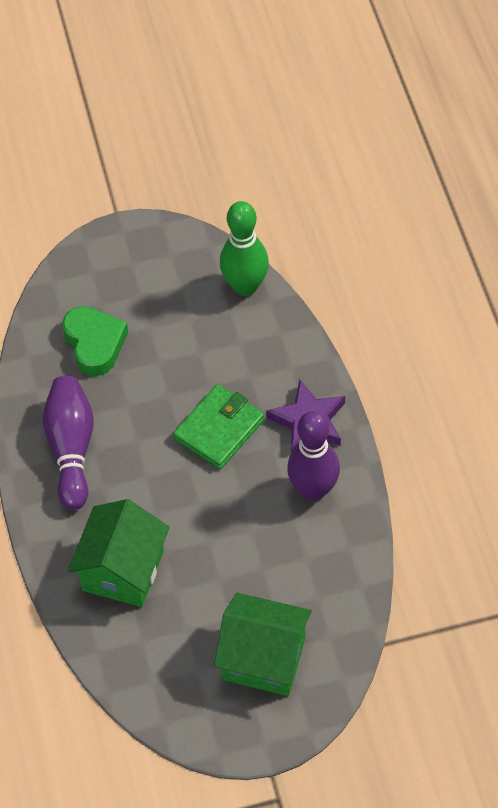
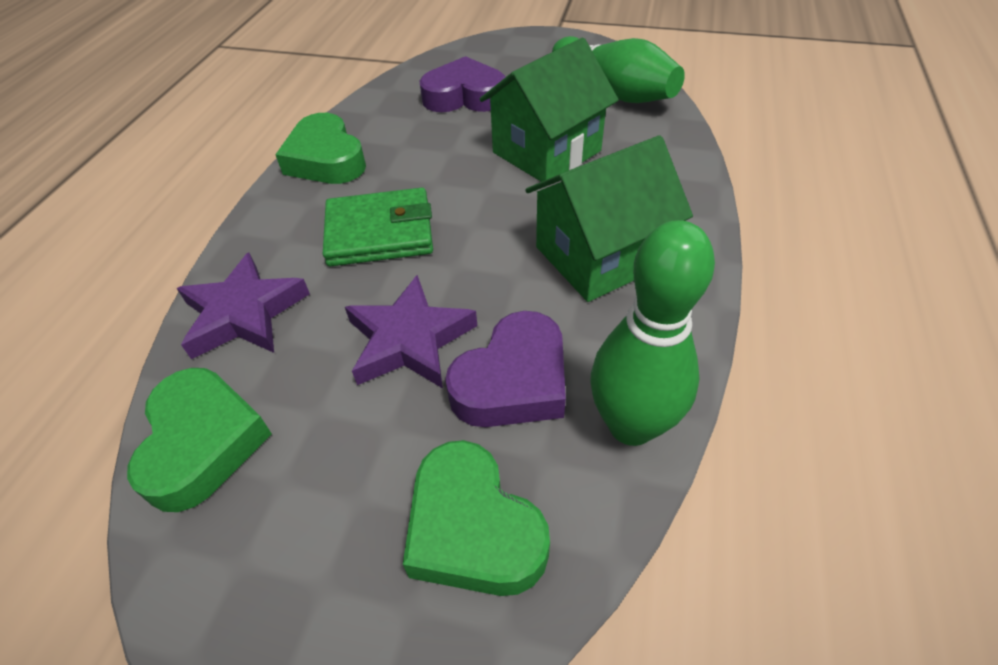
green bowling pin: 1 -> 2
green heart: 1 -> 3
purple bowling pin: 2 -> 0
purple heart: 0 -> 2
purple star: 1 -> 2

